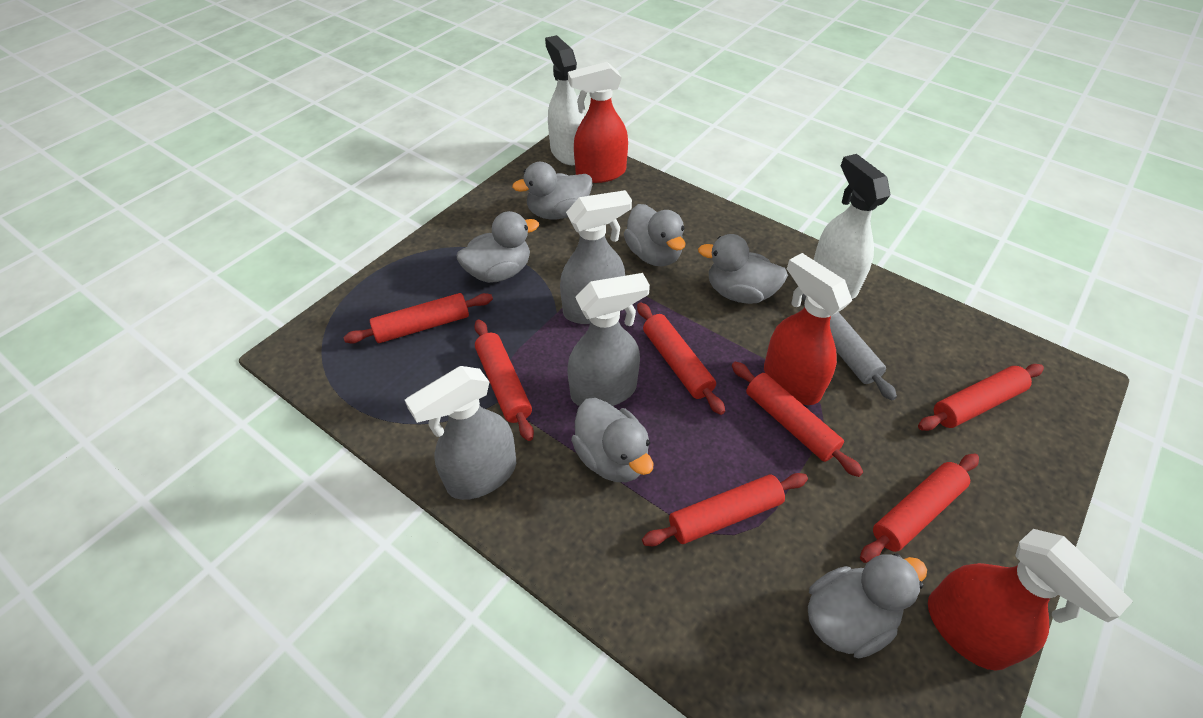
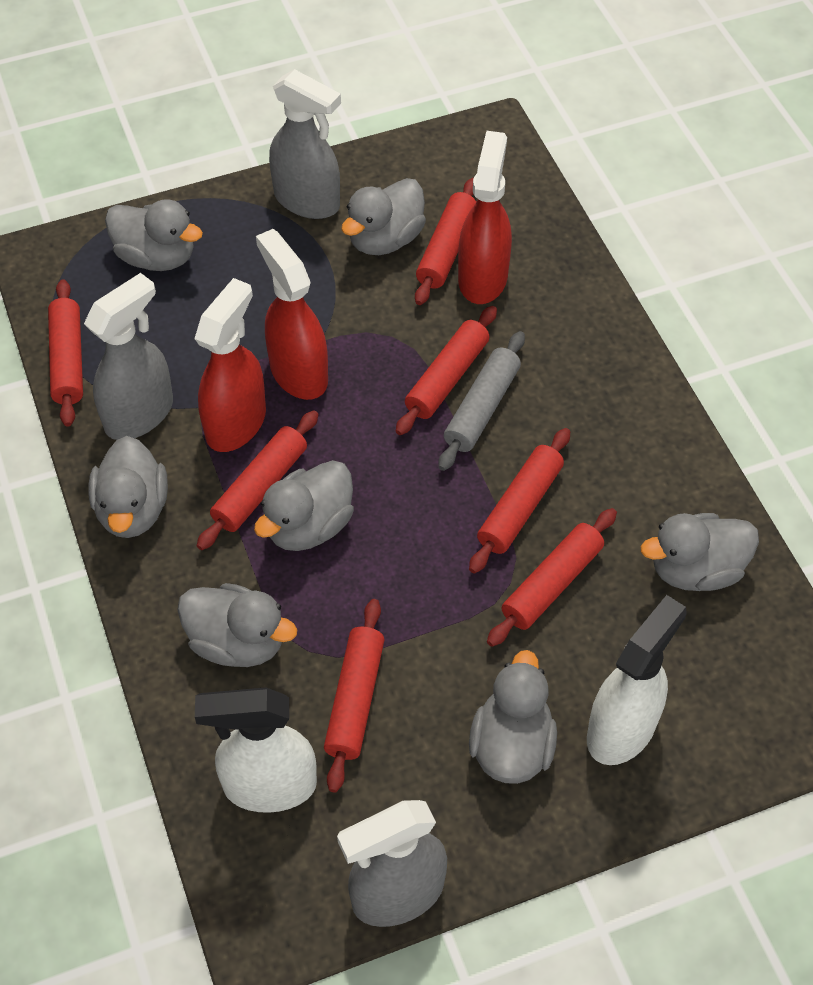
grey duck: 6 -> 7

